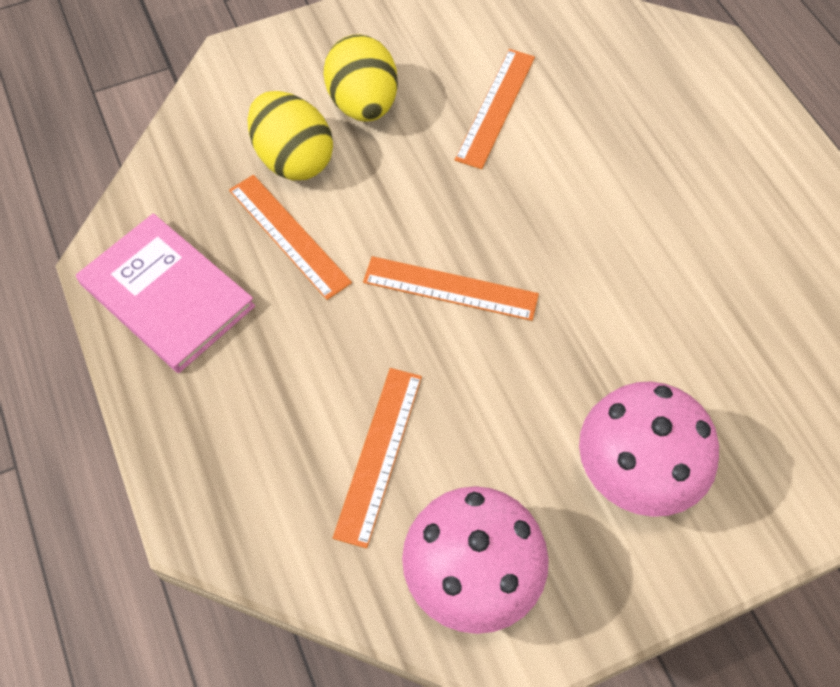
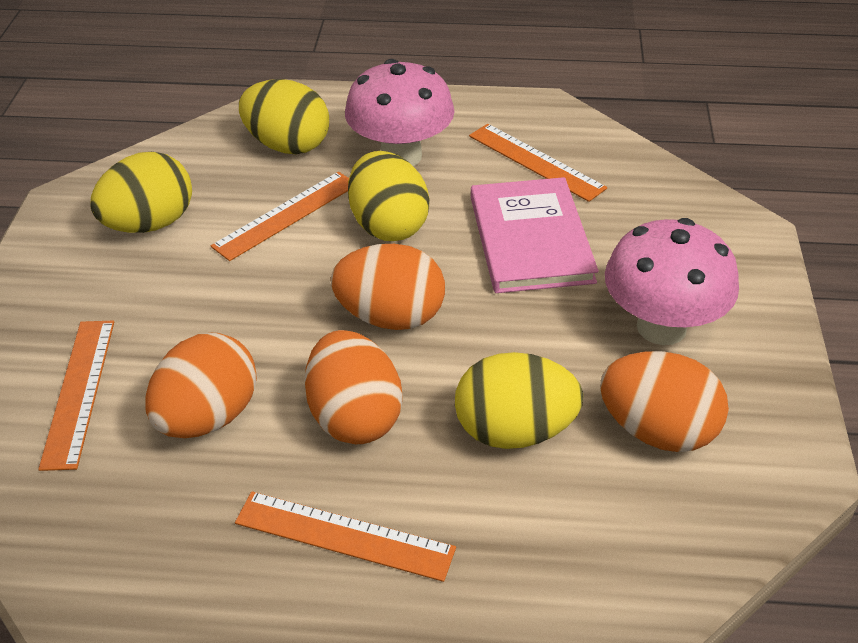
orange egg: 0 -> 4
yellow egg: 2 -> 4

